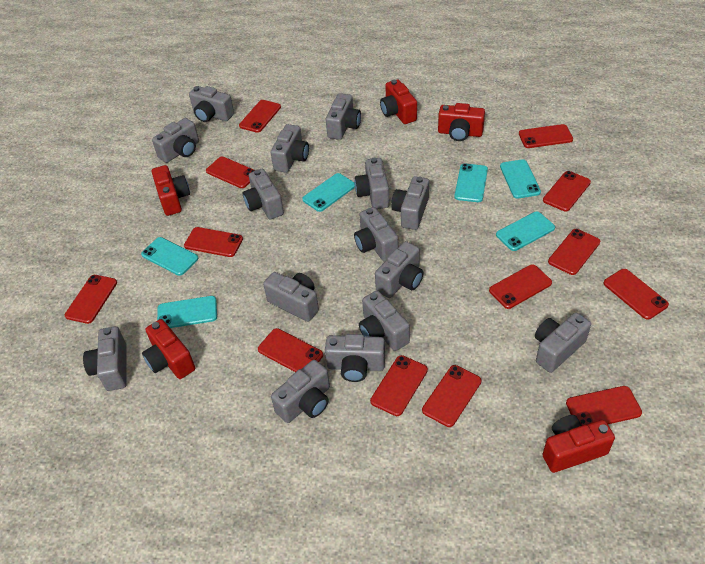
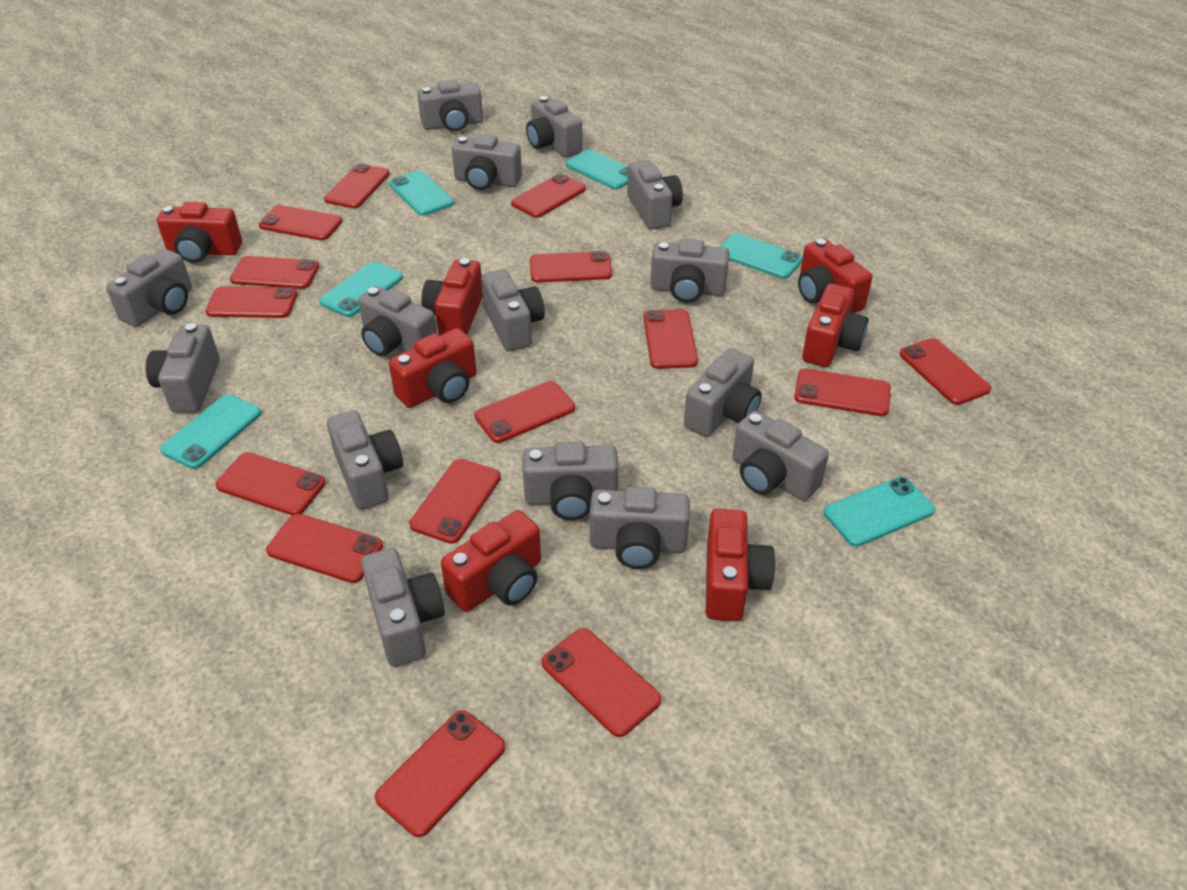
red camera: 5 -> 7
red phone: 13 -> 15

